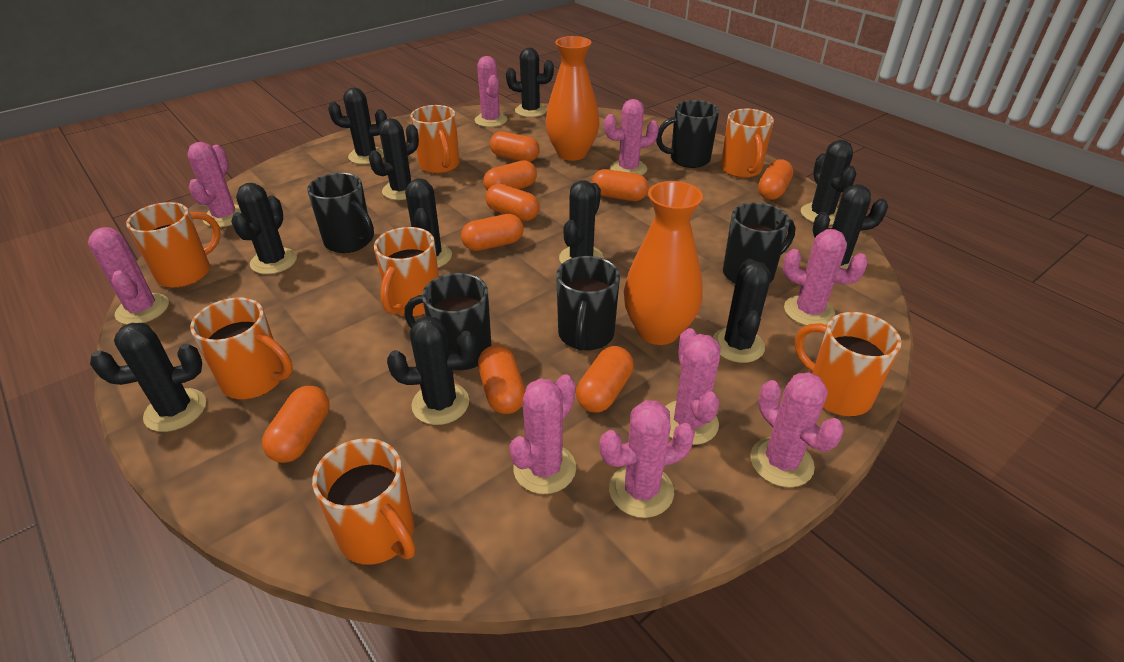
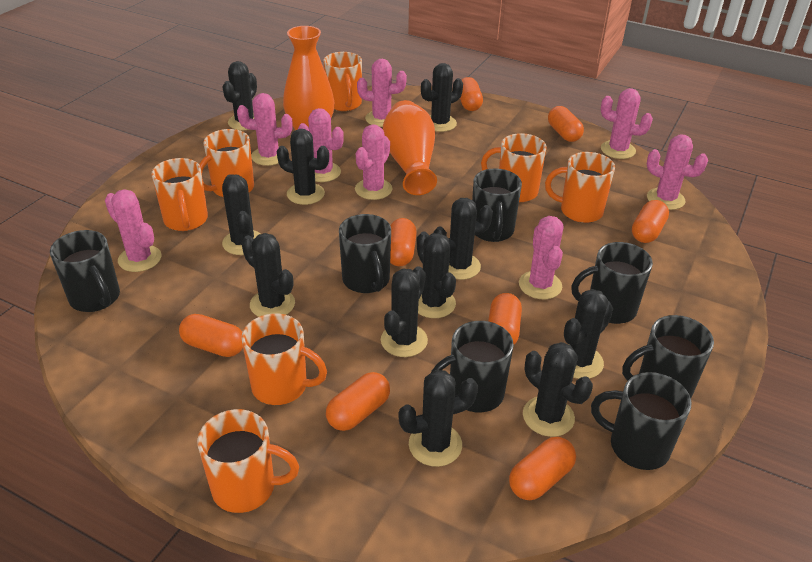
black mug: 5 -> 7
orange capsule: 9 -> 8
pink cactus: 9 -> 8

